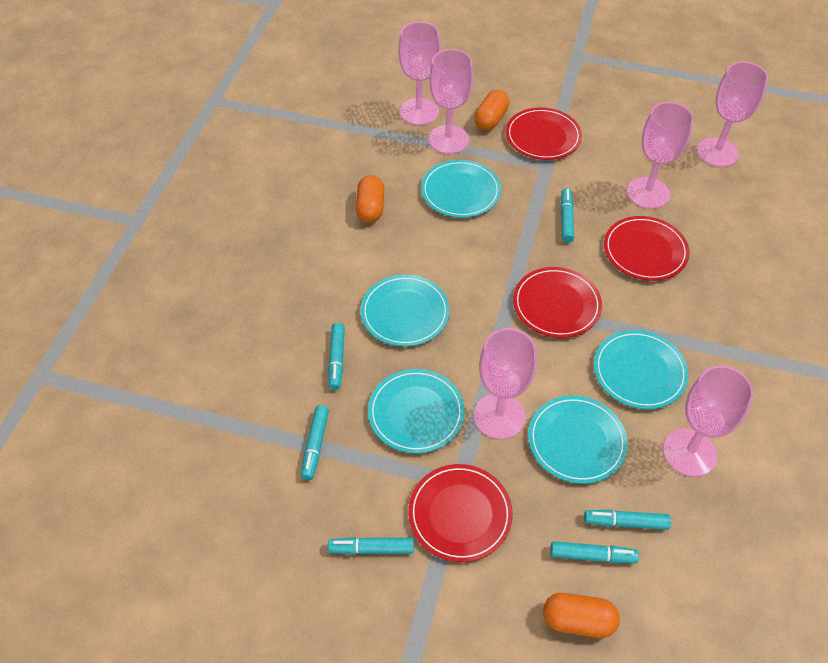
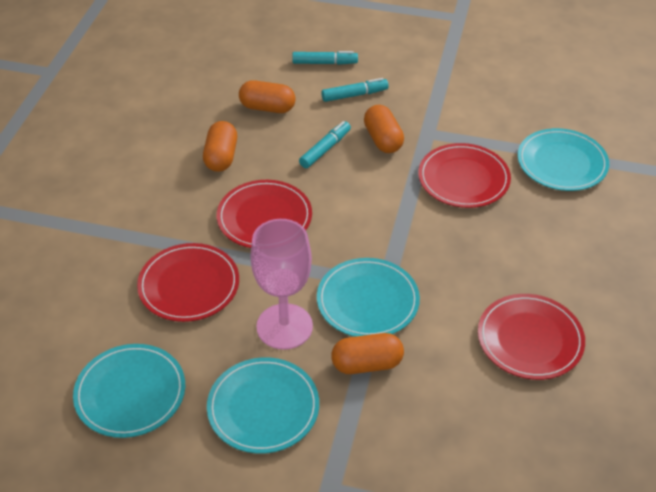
orange capsule: 3 -> 4
pink goblet: 6 -> 1
turquoise marker: 6 -> 3
turquoise plate: 5 -> 4

